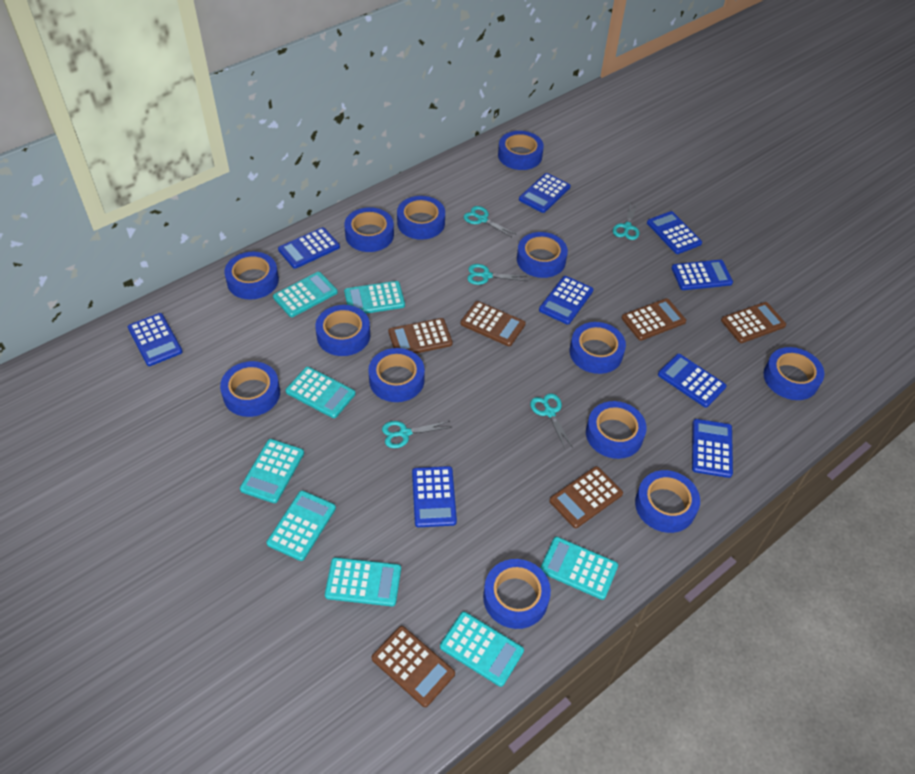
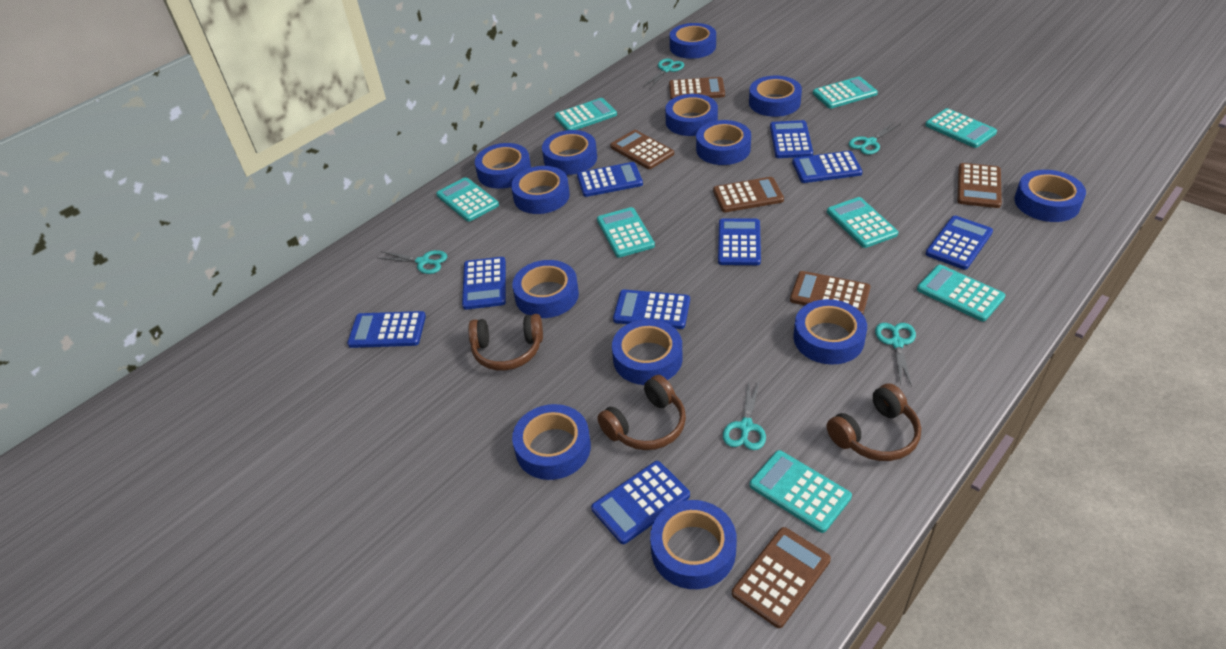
brown headphones: 0 -> 3

